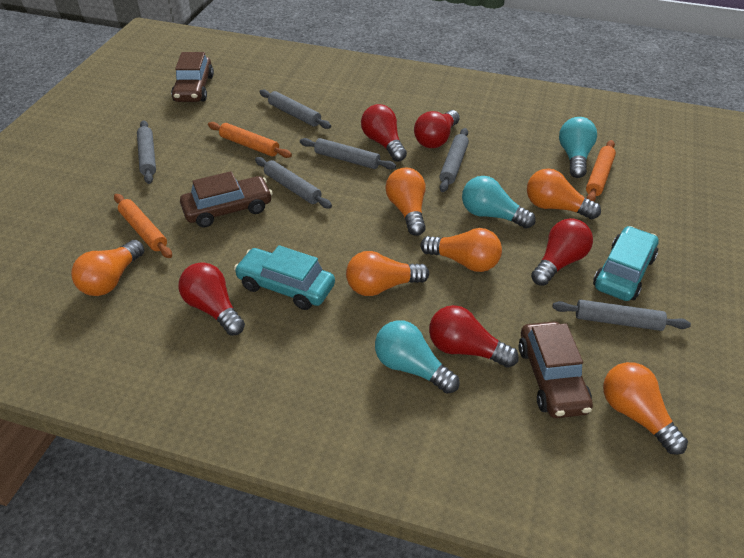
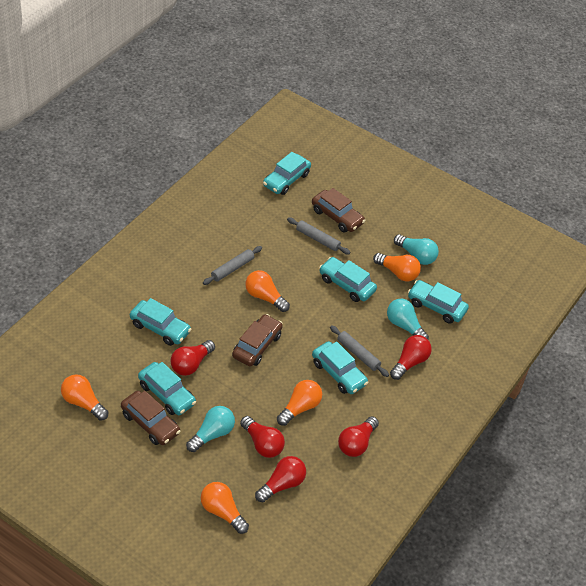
grey rolling pin: 6 -> 3
orange light bulb: 6 -> 5
orange rolling pin: 3 -> 0
turquoise car: 2 -> 6

